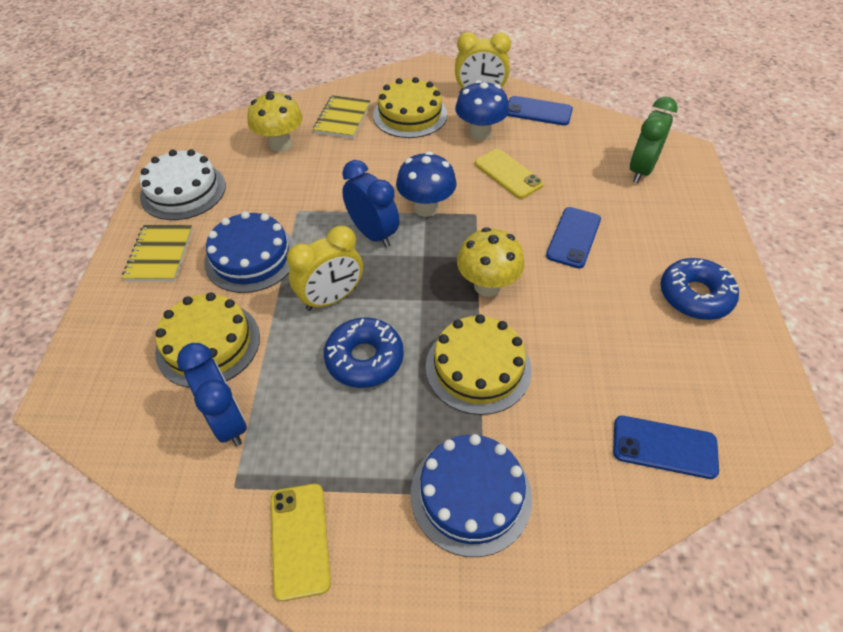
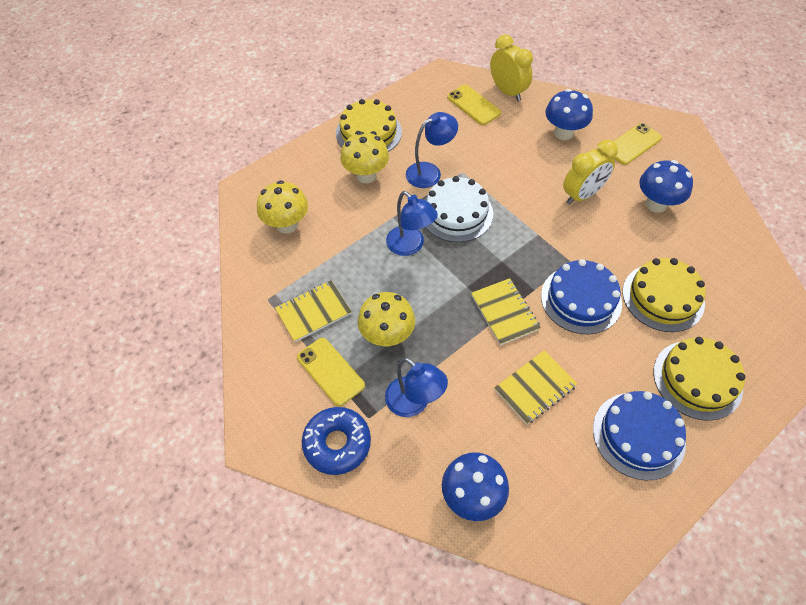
blue clock: 2 -> 0
blue donut: 2 -> 1
blue lamp: 0 -> 3
blue mushroom: 2 -> 3
blue phone: 3 -> 0
green clock: 1 -> 0
yellow mushroom: 2 -> 3
yellow notebook: 2 -> 3
yellow phone: 2 -> 3

